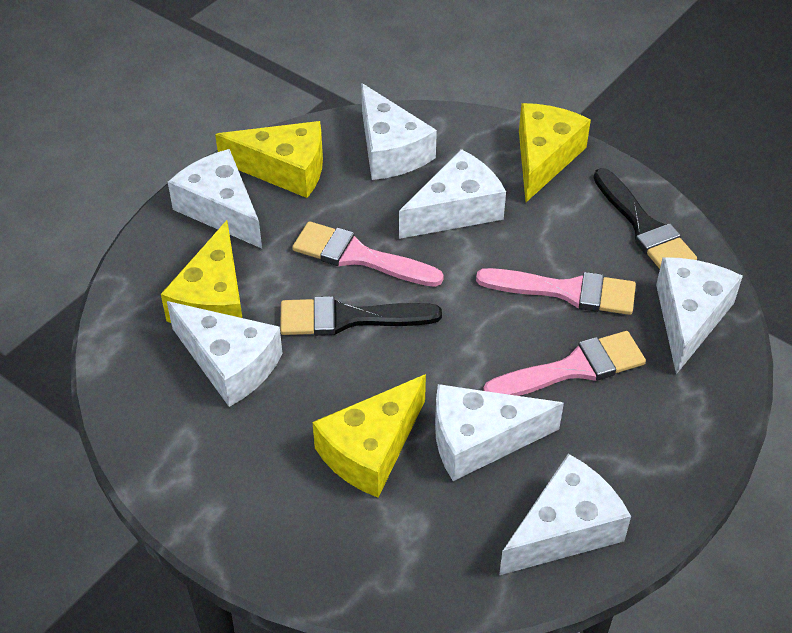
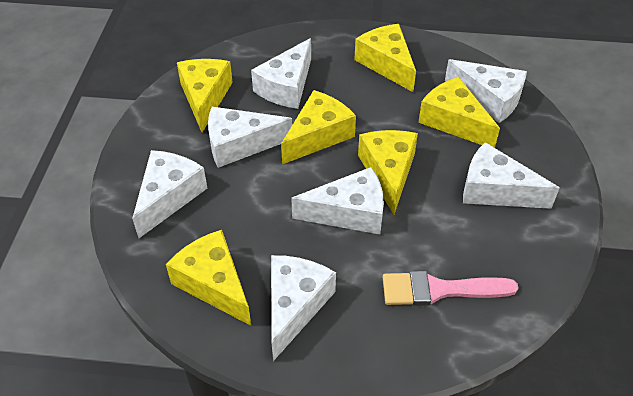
black brush: 2 -> 0
pink brush: 3 -> 1
yellow cheese: 4 -> 6

